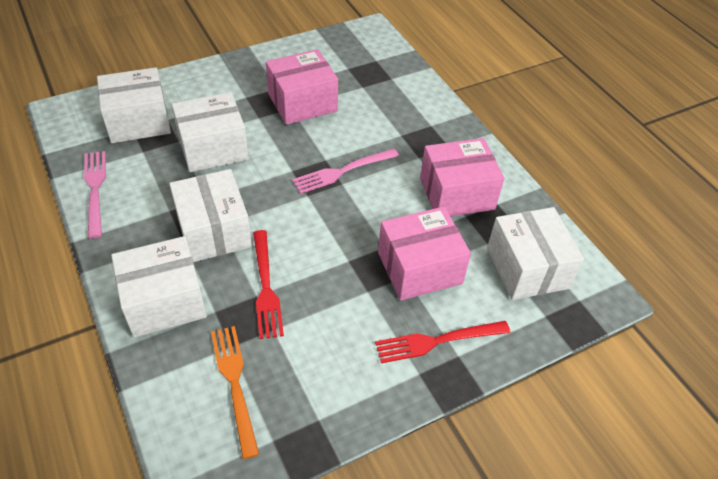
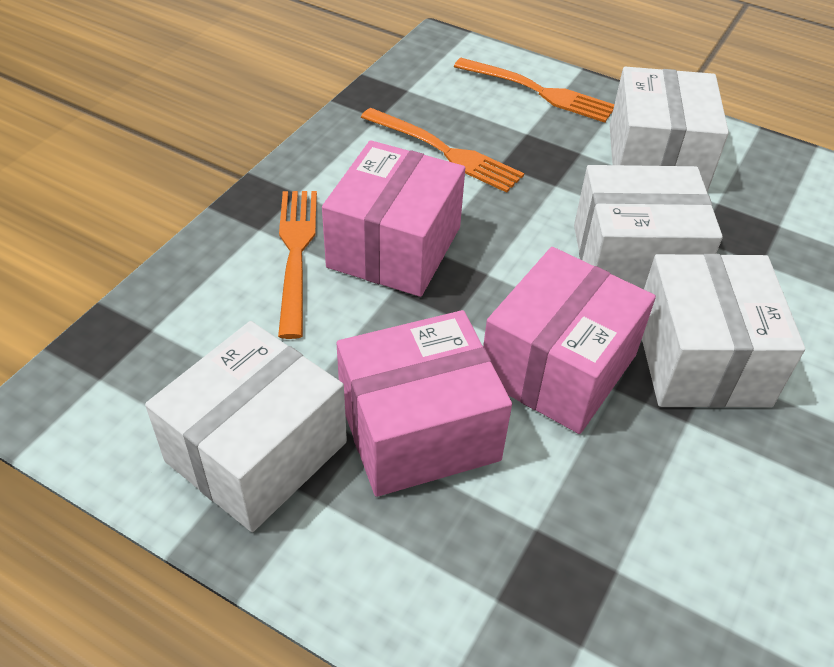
orange fork: 1 -> 3
pink fork: 2 -> 0
red fork: 2 -> 0
white box: 5 -> 4

